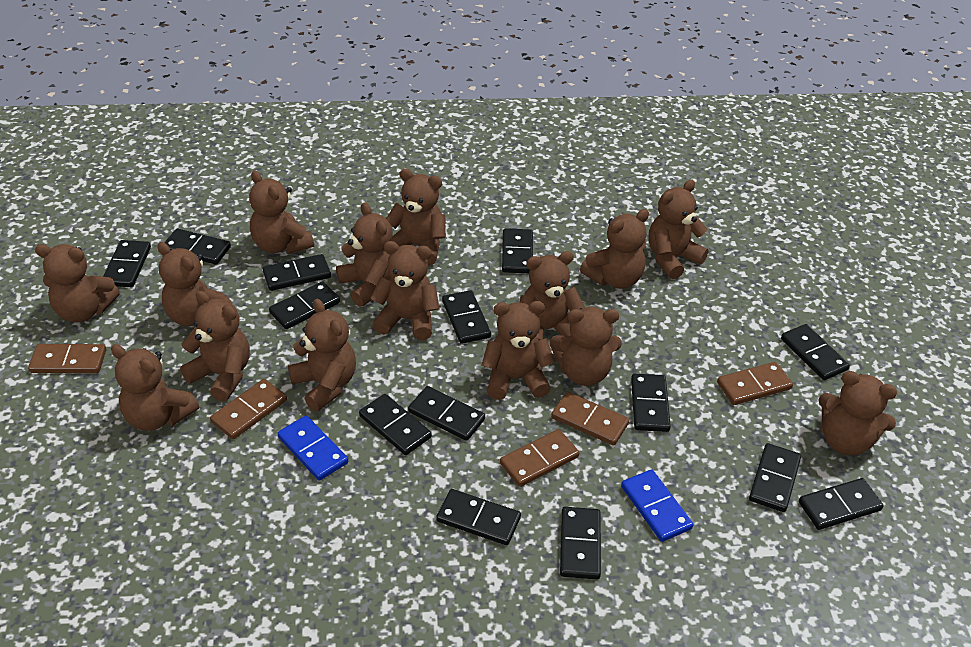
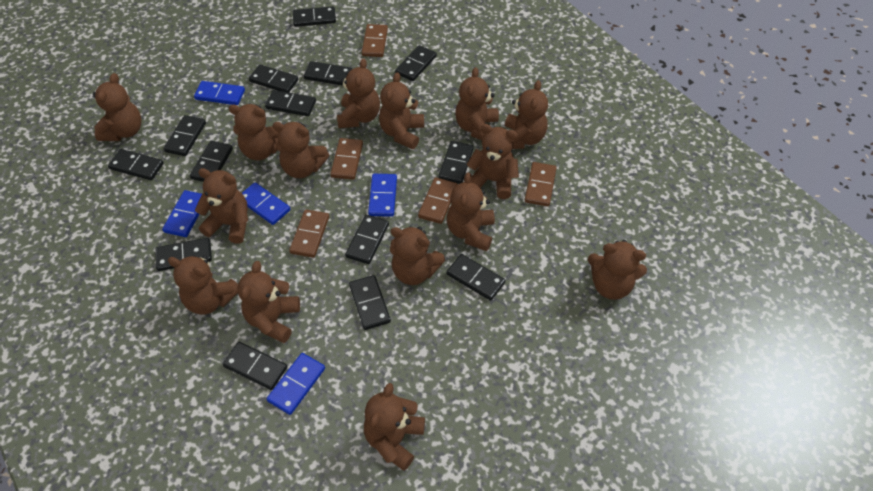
blue domino: 2 -> 5

